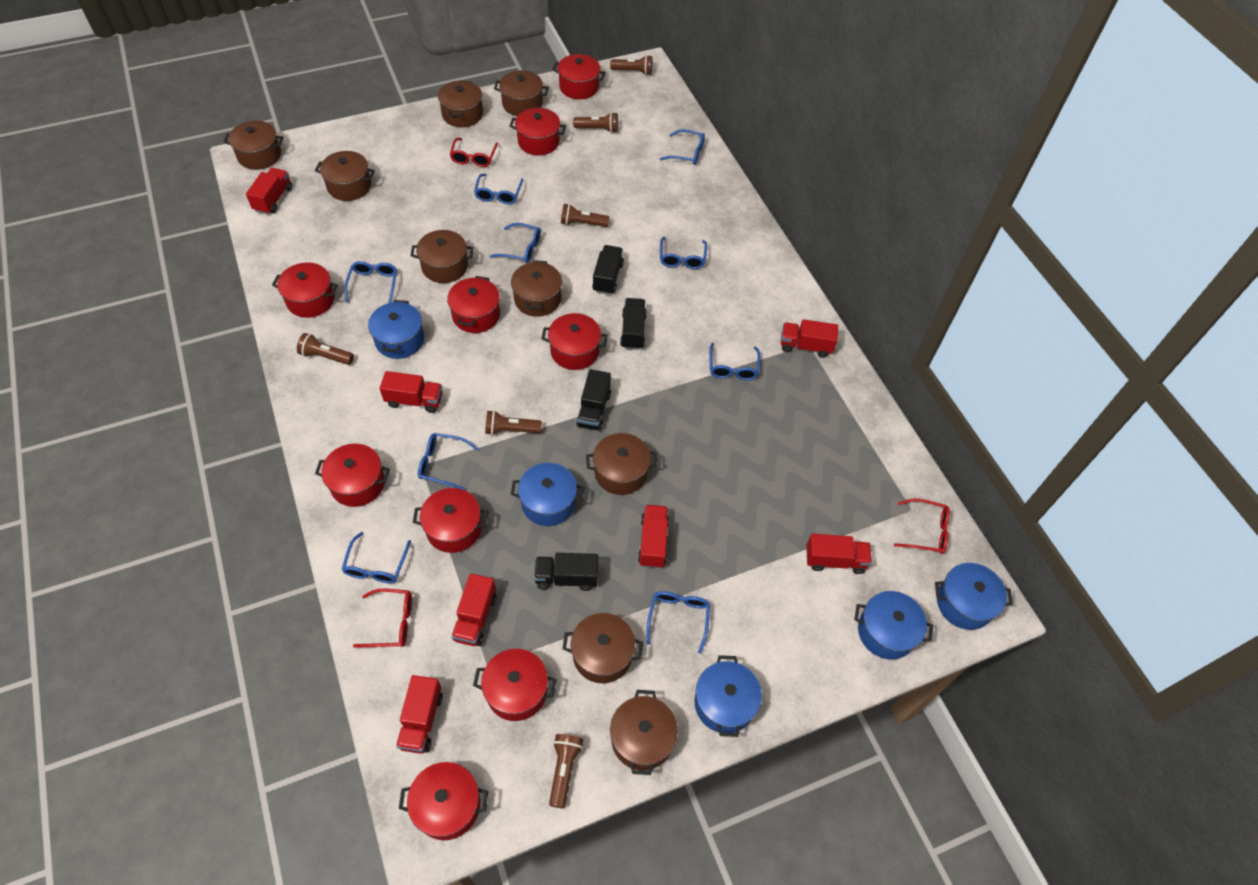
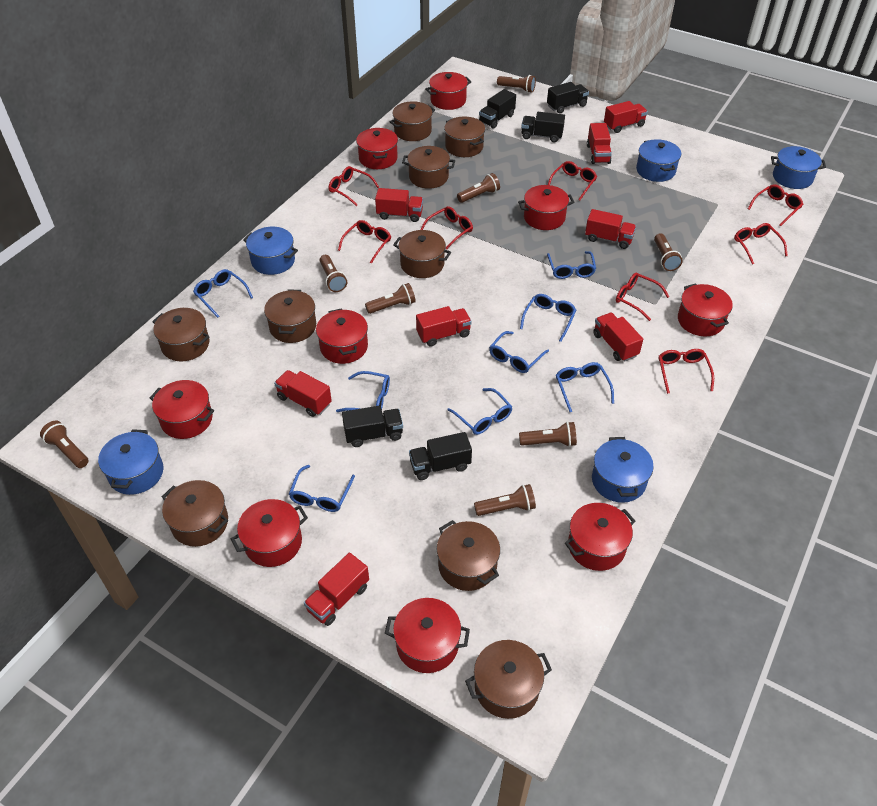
black truck: 4 -> 5
blue glasses: 9 -> 8
brown flashlight: 6 -> 8
red glasses: 3 -> 8
red truck: 7 -> 8

